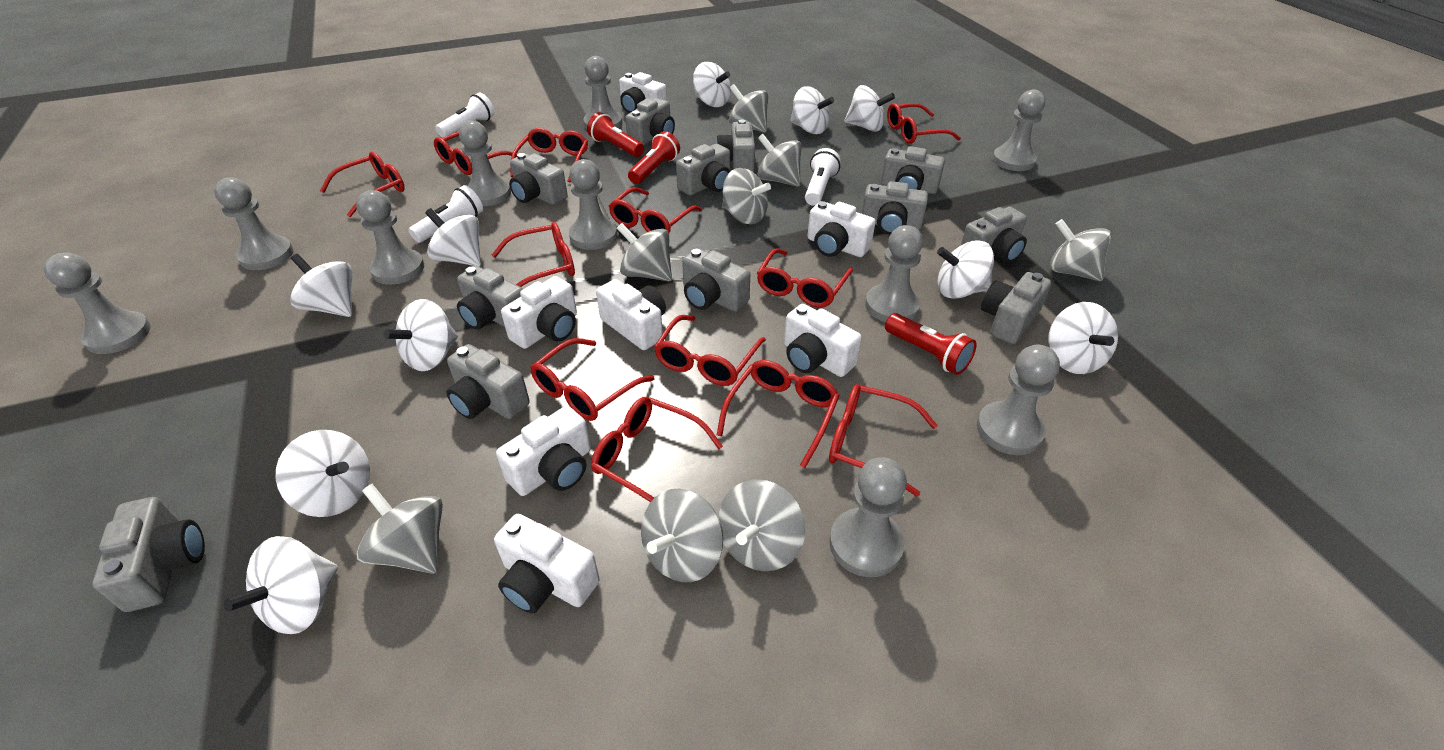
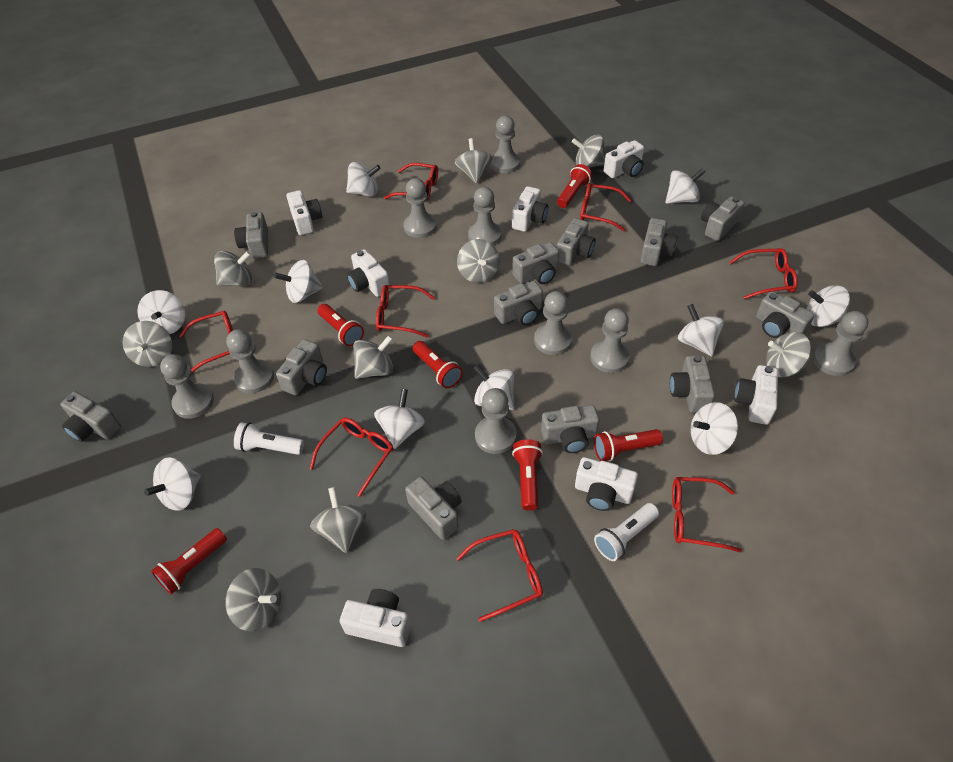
grey pawn: 10 -> 9
grey spinning top: 8 -> 9
red flashlight: 3 -> 6
red glasses: 12 -> 8
white flashlight: 3 -> 2

